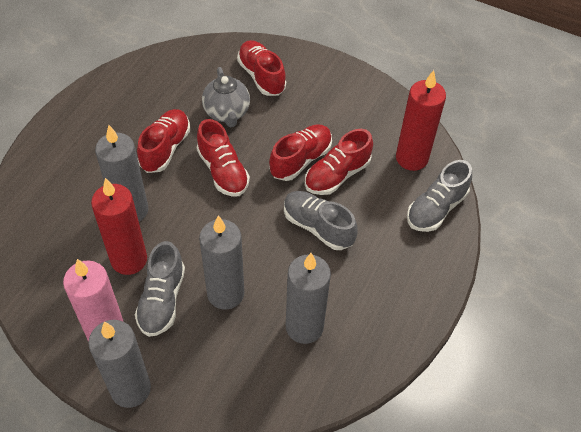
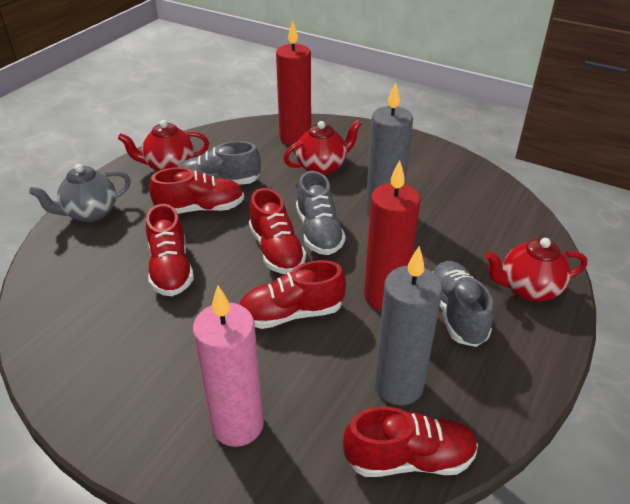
grey candle: 4 -> 2
red teapot: 0 -> 3

